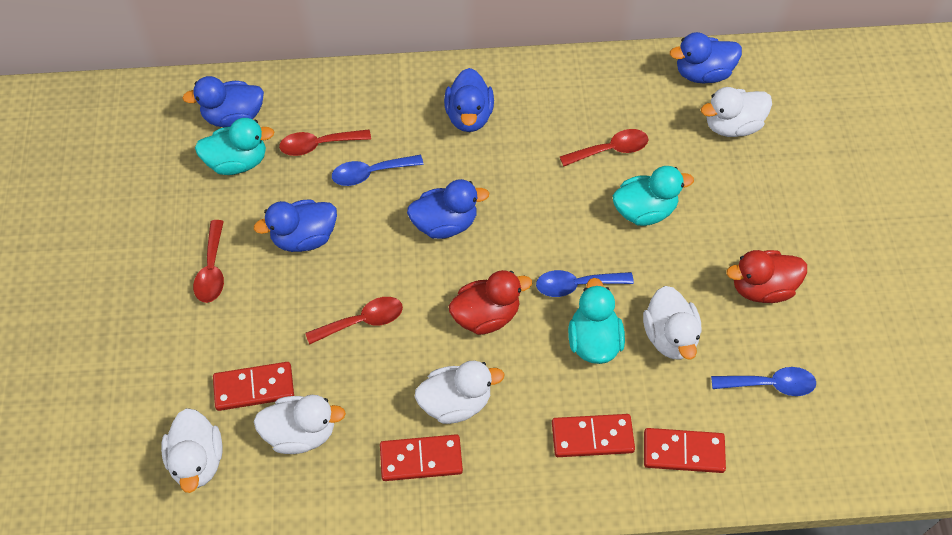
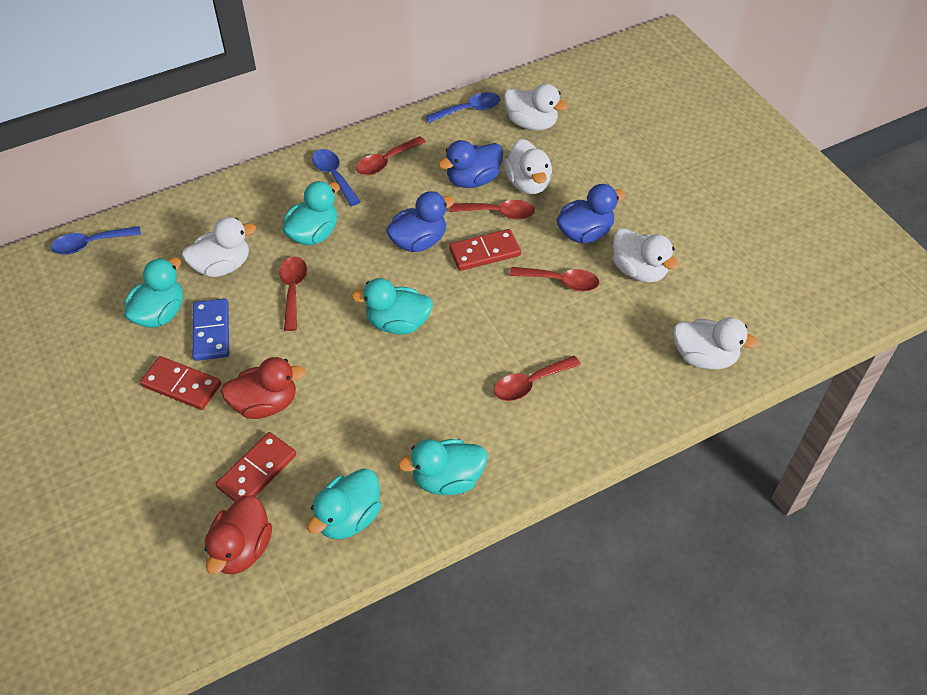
blue domino: 0 -> 1
blue duck: 5 -> 3
red domino: 4 -> 3
red spoon: 4 -> 5
turquoise duck: 3 -> 5

